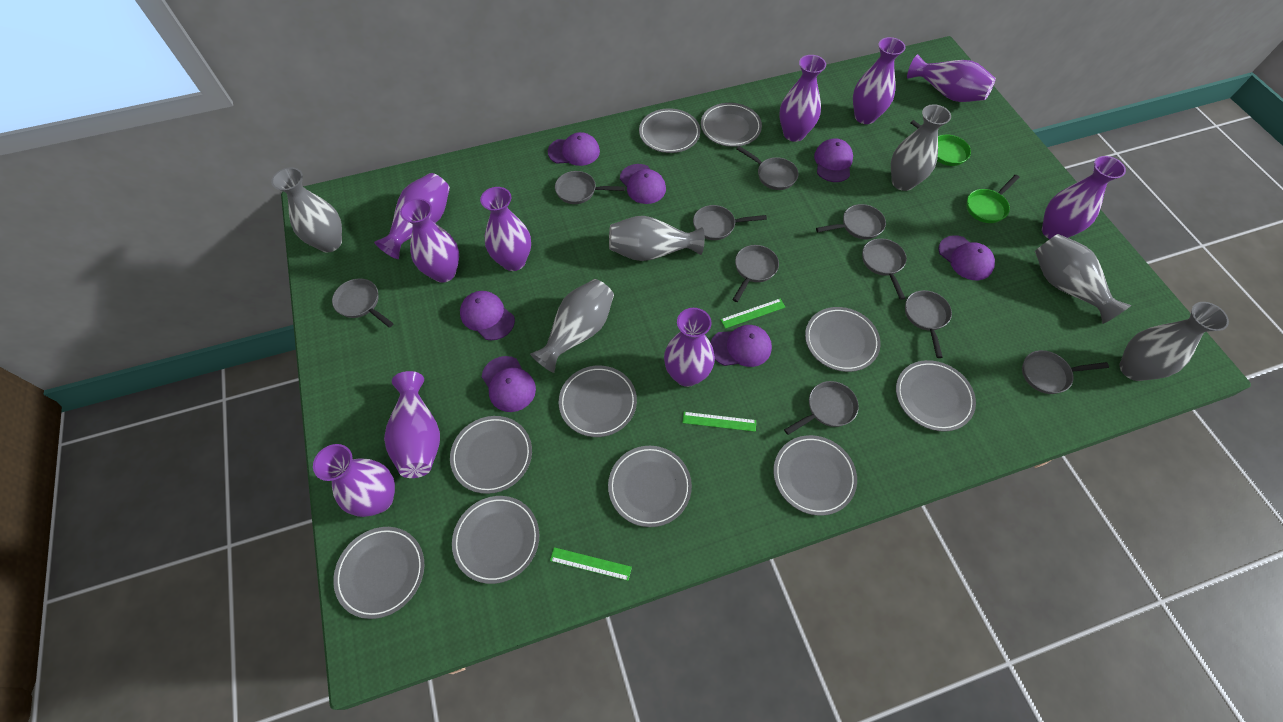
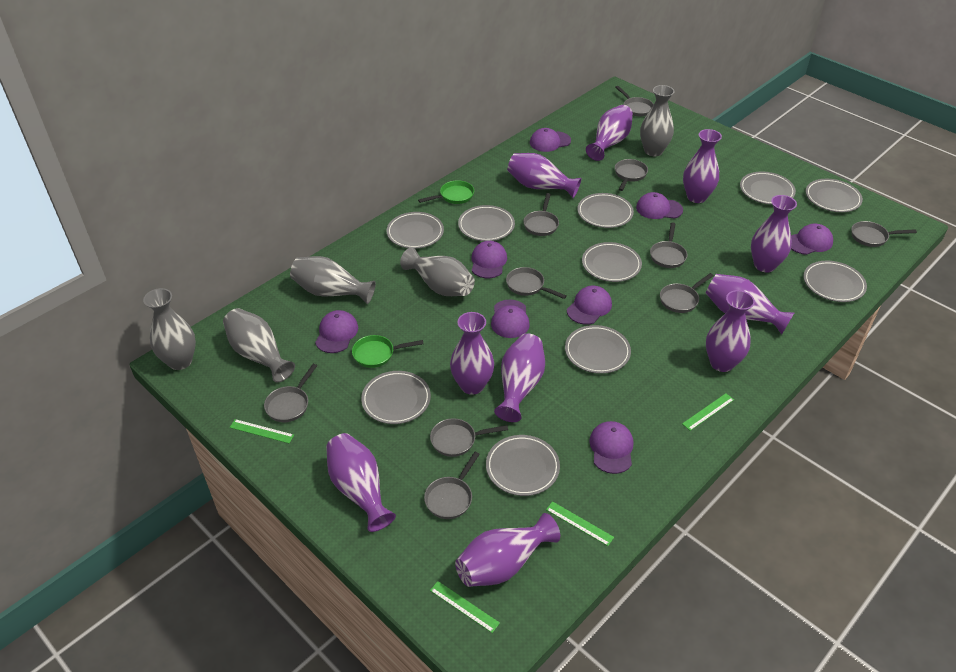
green ruler: 3 -> 4
grey vase: 6 -> 5
purple cap: 7 -> 8

